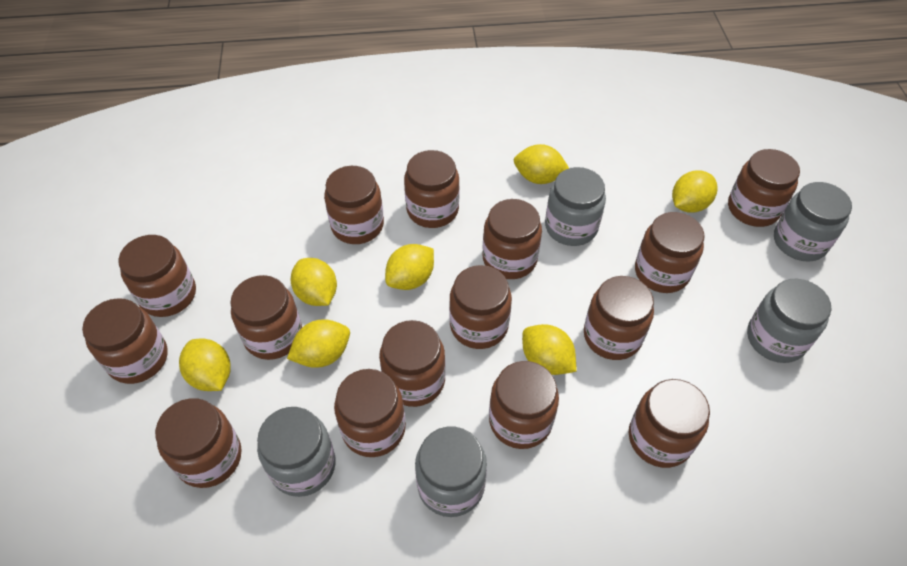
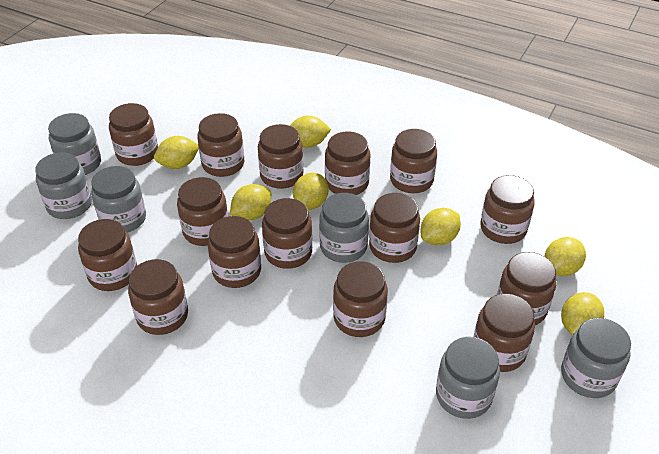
grey jar: 5 -> 6

